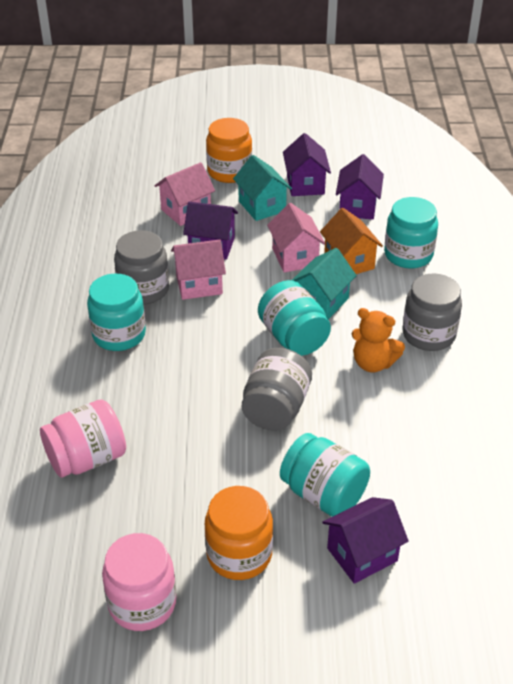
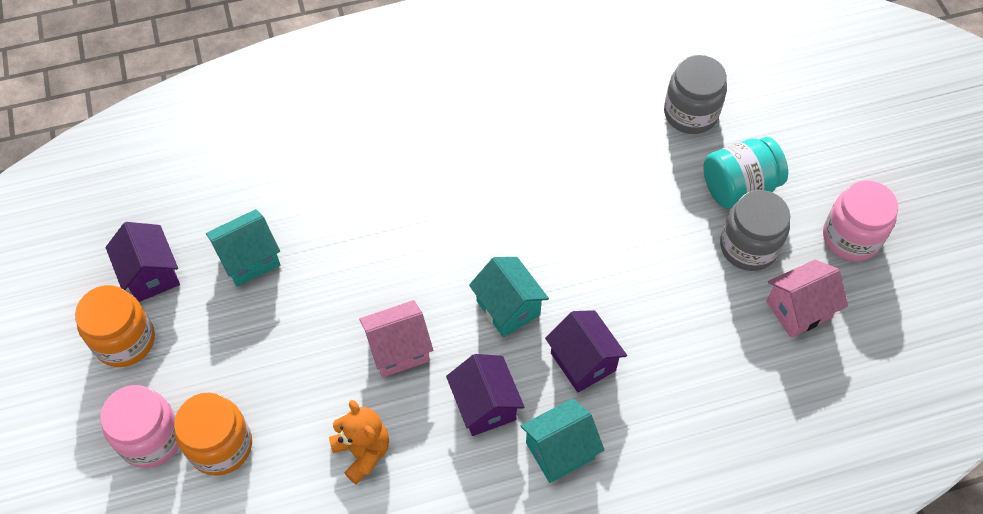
grey jar: 3 -> 2
orange house: 1 -> 0
pink house: 3 -> 2
purple house: 4 -> 3
turquoise house: 2 -> 3
turquoise jar: 4 -> 1

